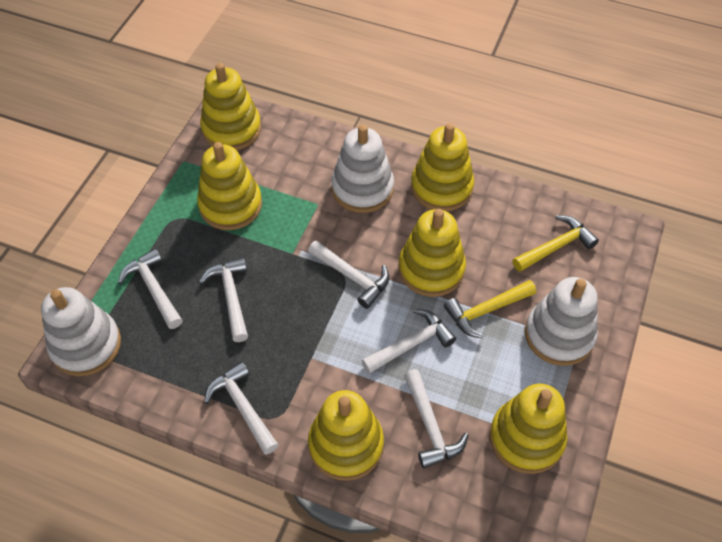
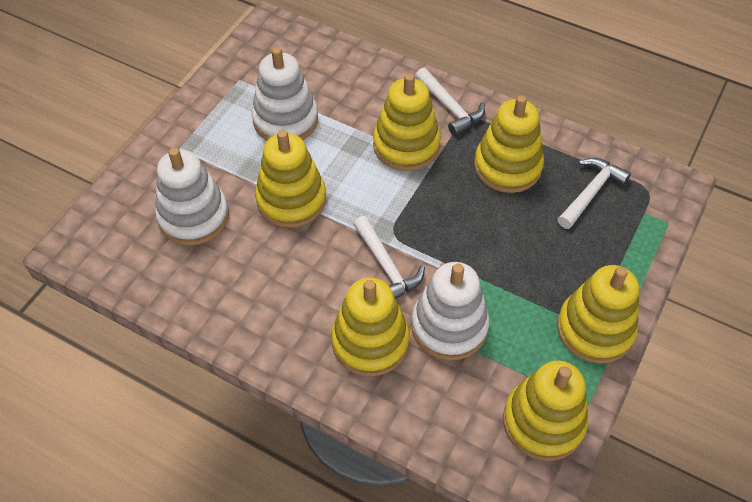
white hammer: 6 -> 3
yellow hammer: 2 -> 0

